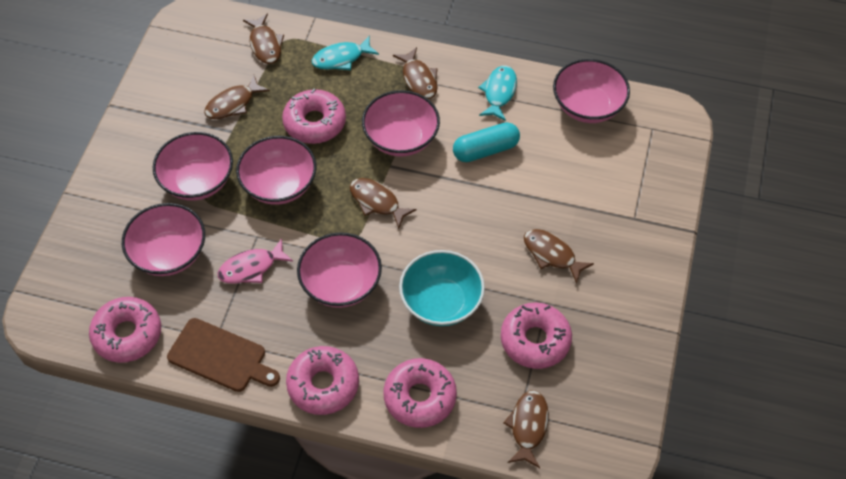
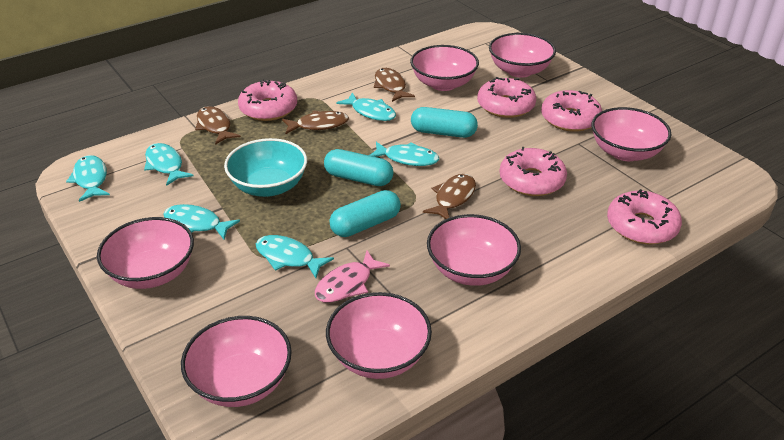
brown cutting board: 1 -> 0
brown fish: 6 -> 4
pink bowl: 6 -> 7
turquoise capsule: 1 -> 3
turquoise fish: 2 -> 6

